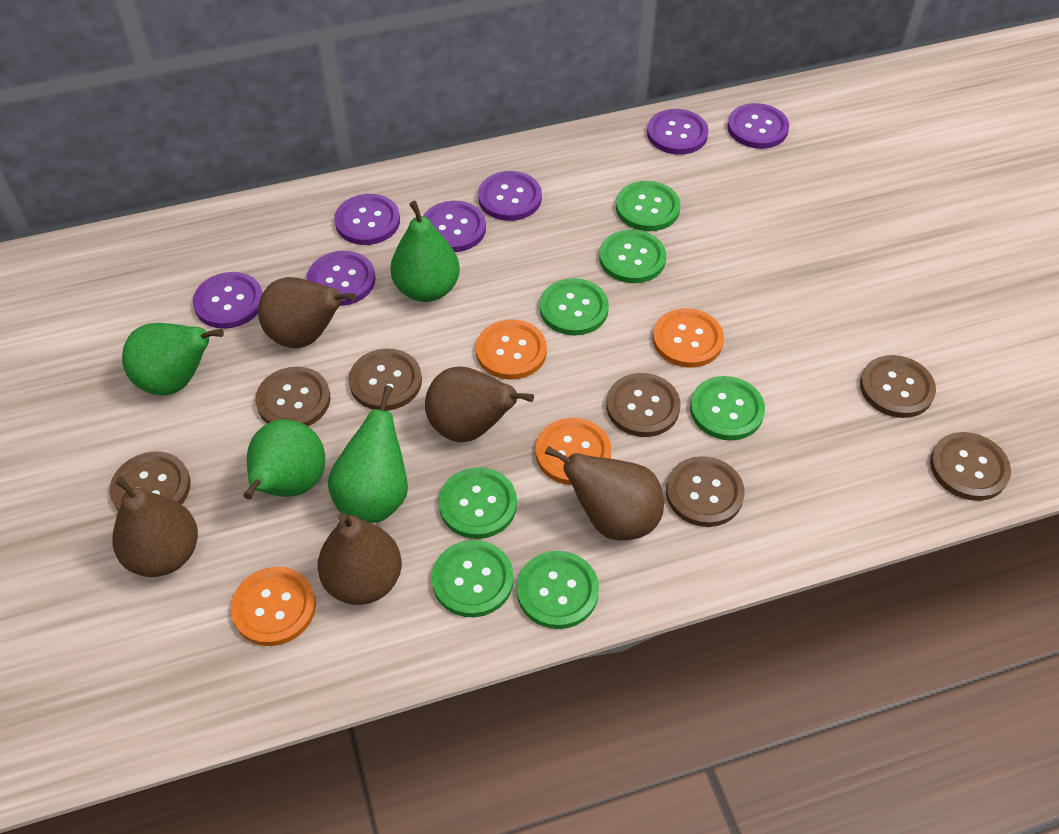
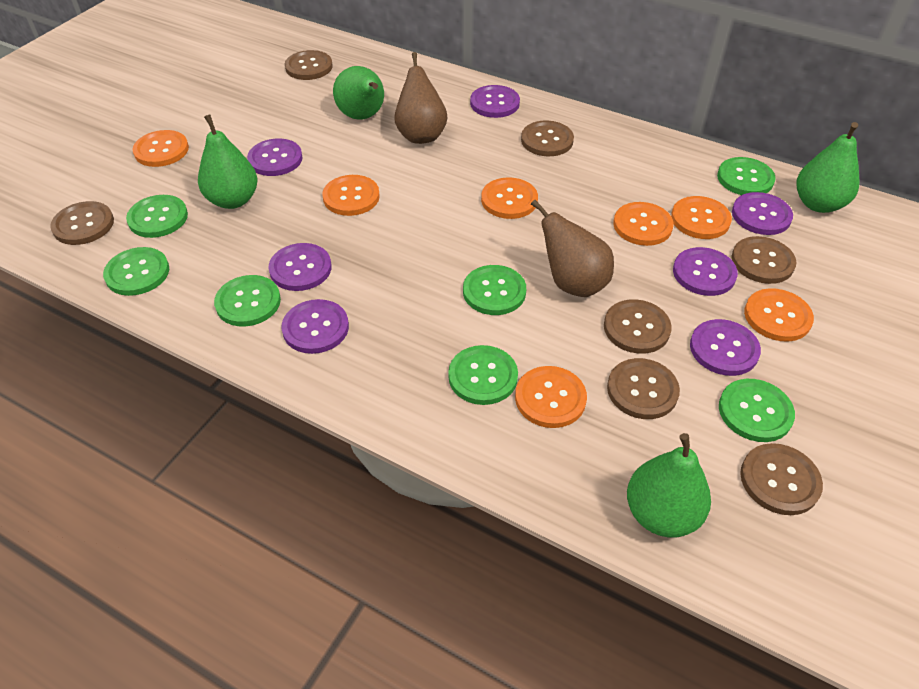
brown pear: 5 -> 2
orange button: 4 -> 7

